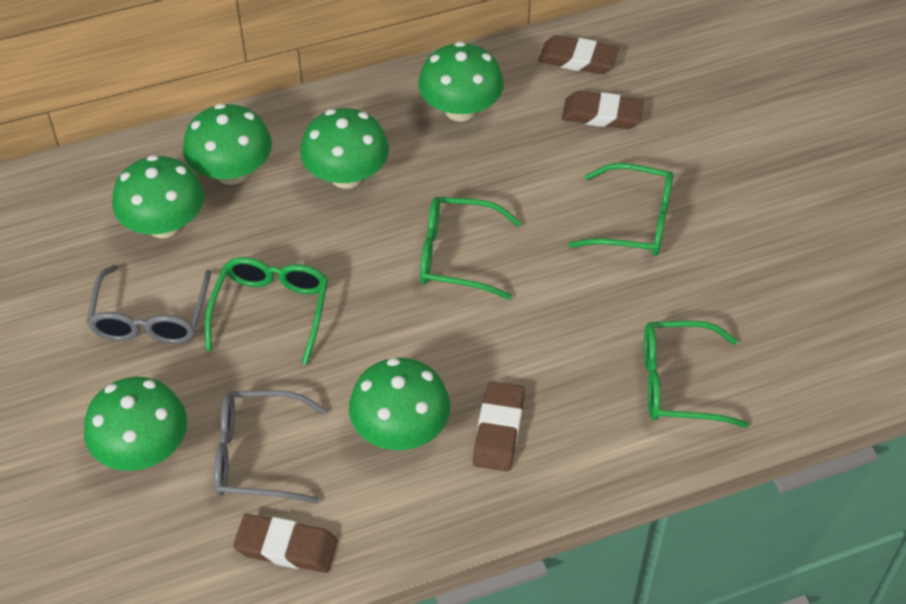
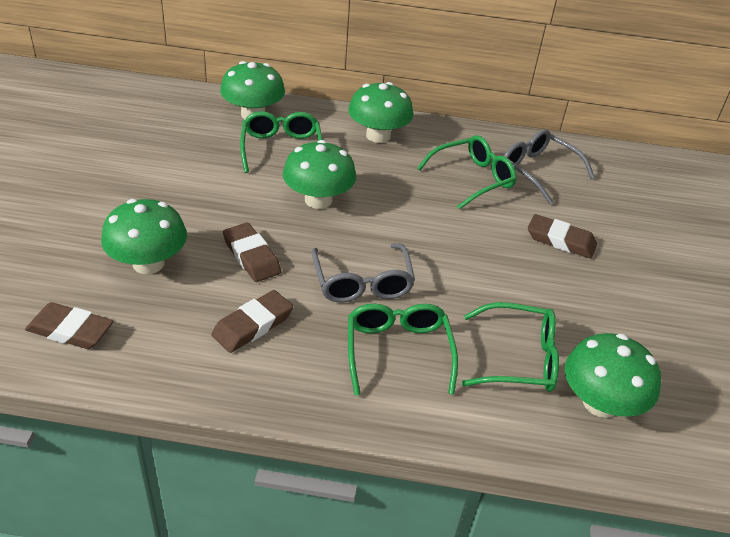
green mushroom: 6 -> 5

